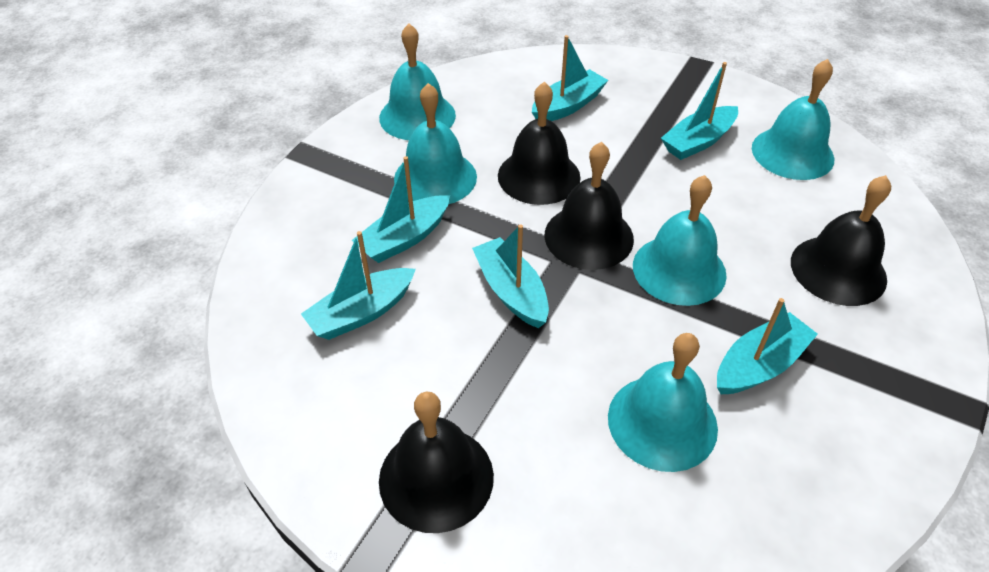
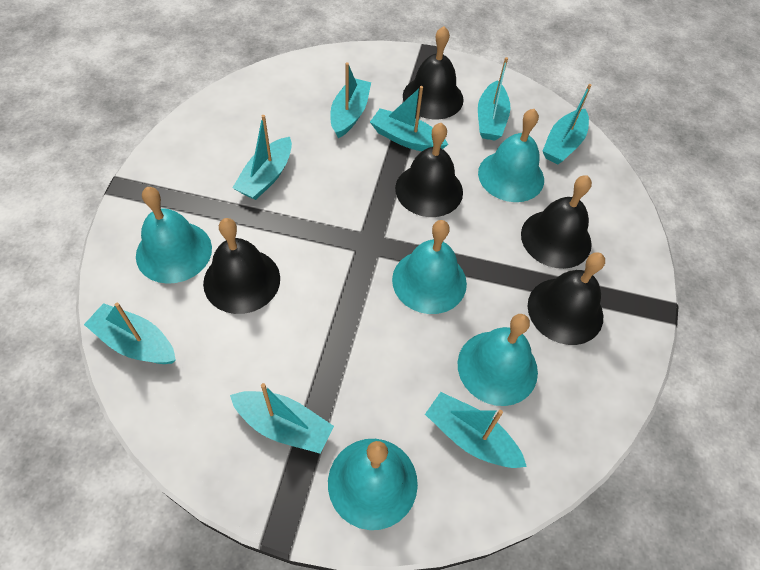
black bell: 4 -> 5
turquoise boat: 6 -> 8

